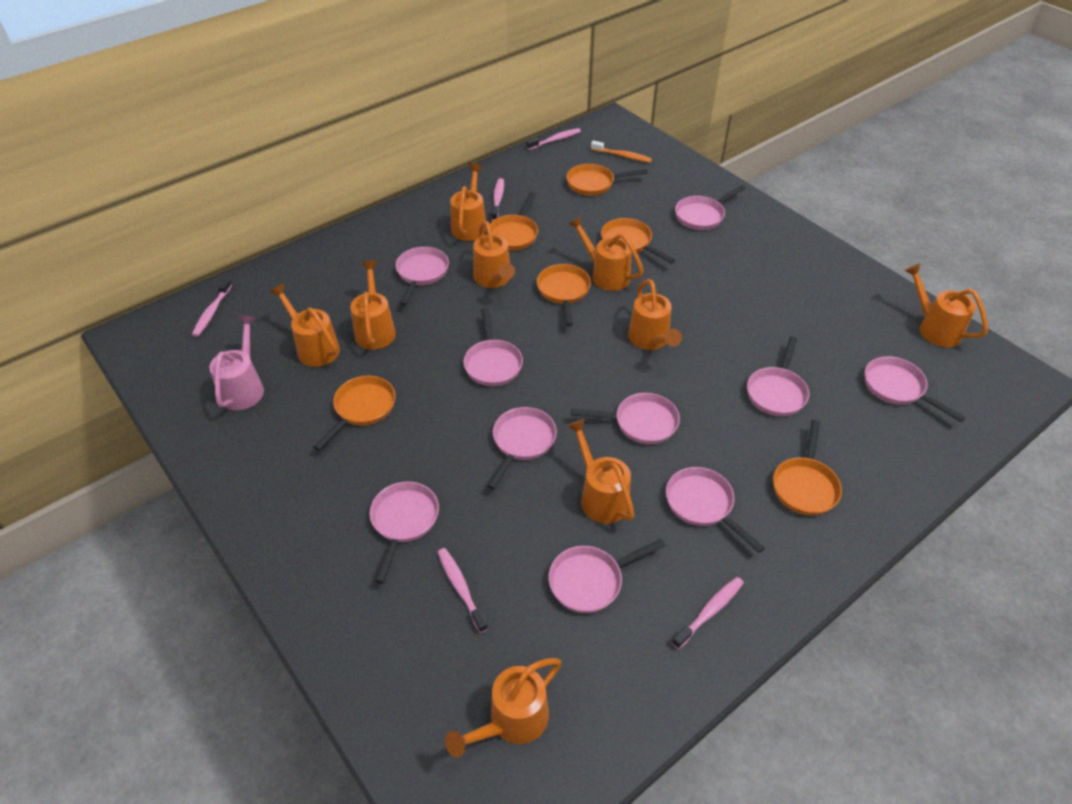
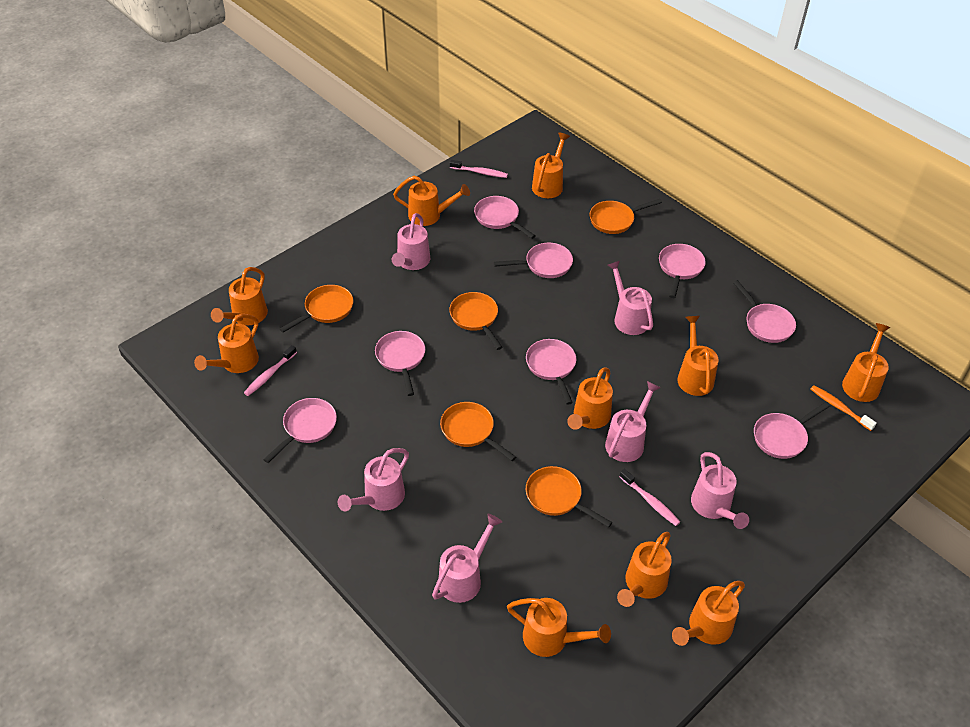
orange pan: 6 -> 5
orange watering can: 9 -> 10
pink pan: 10 -> 8
pink toothbrush: 5 -> 3
pink watering can: 1 -> 6

